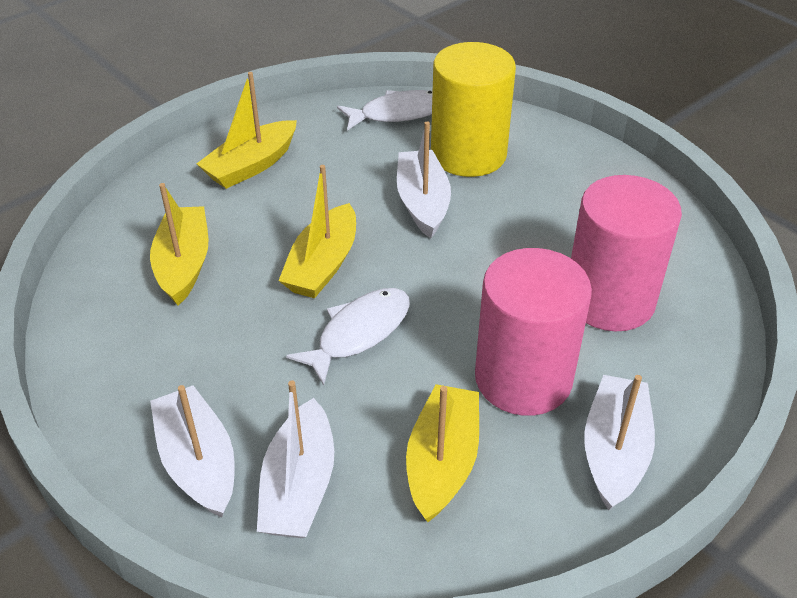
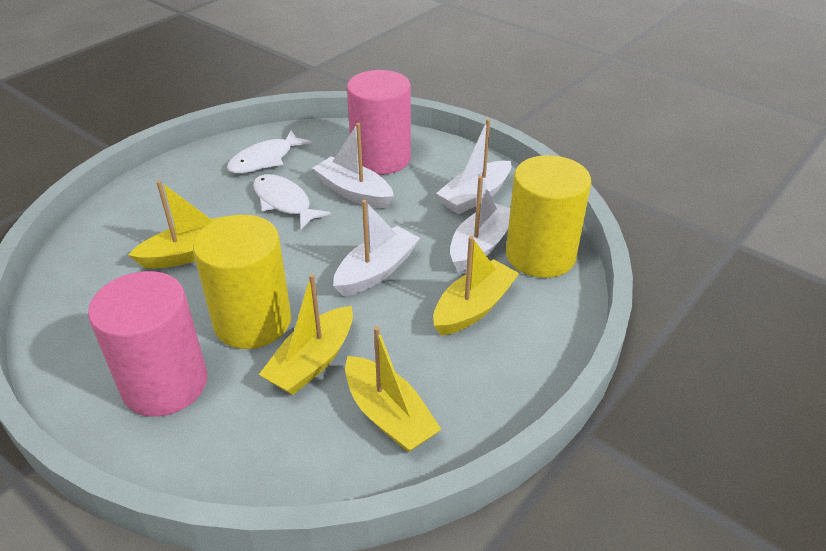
yellow cylinder: 1 -> 2

